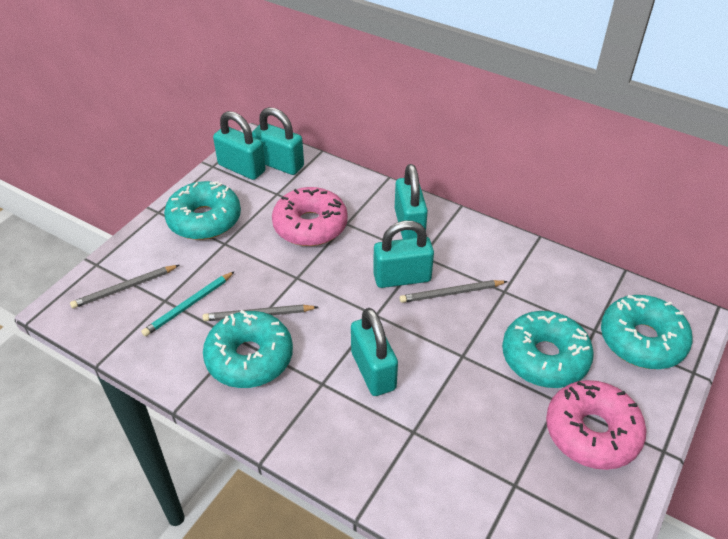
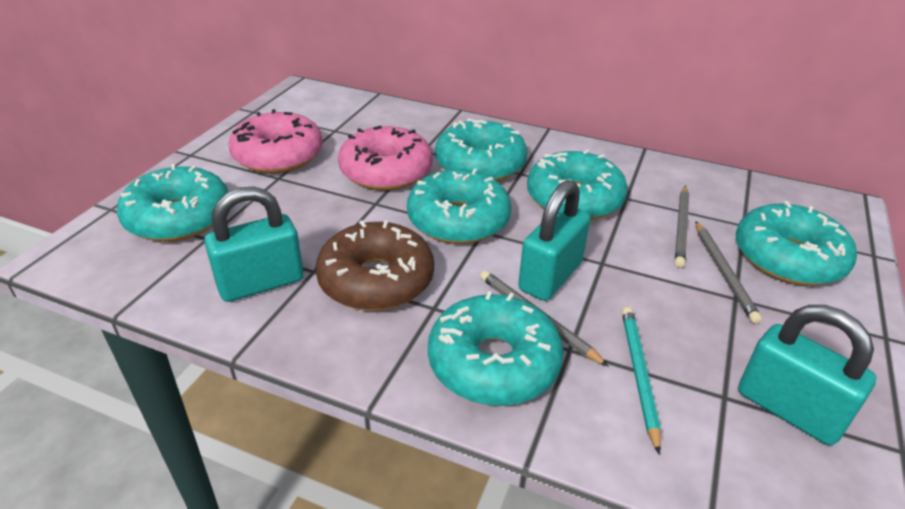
brown donut: 0 -> 1
turquoise donut: 4 -> 6
turquoise padlock: 5 -> 3

